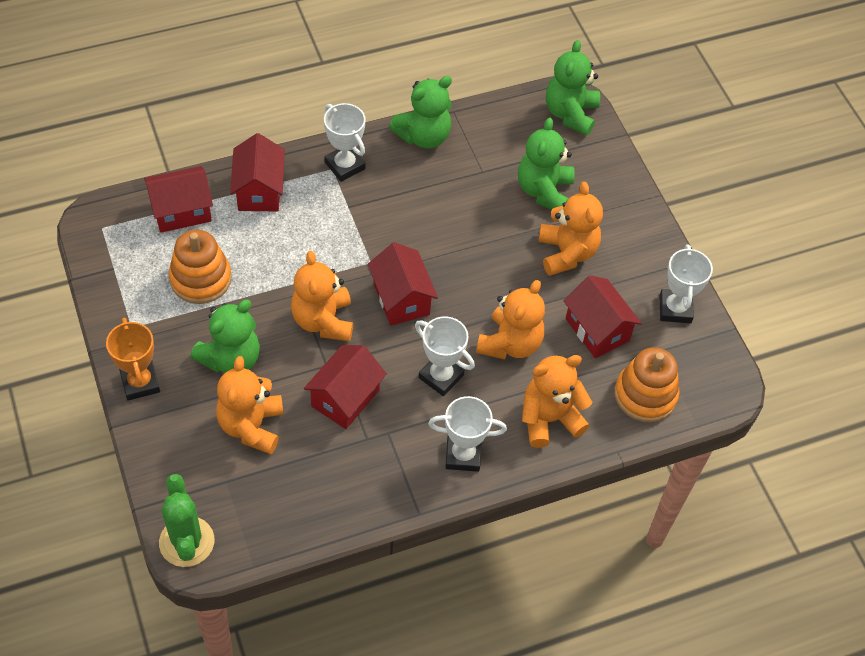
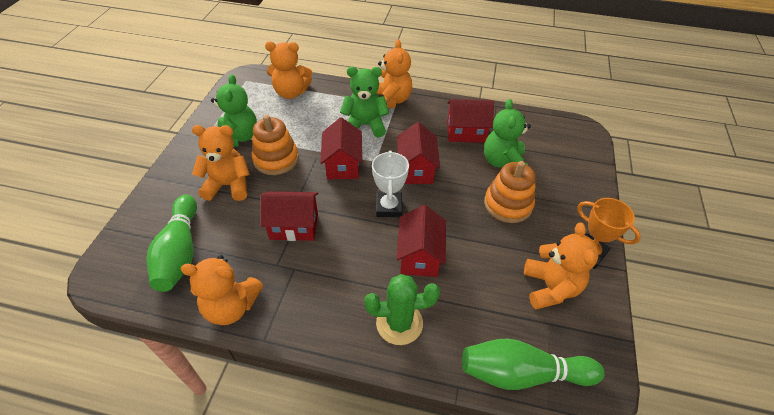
green bowling pin: 0 -> 2
green teddy bear: 4 -> 3
white trophy: 4 -> 1

